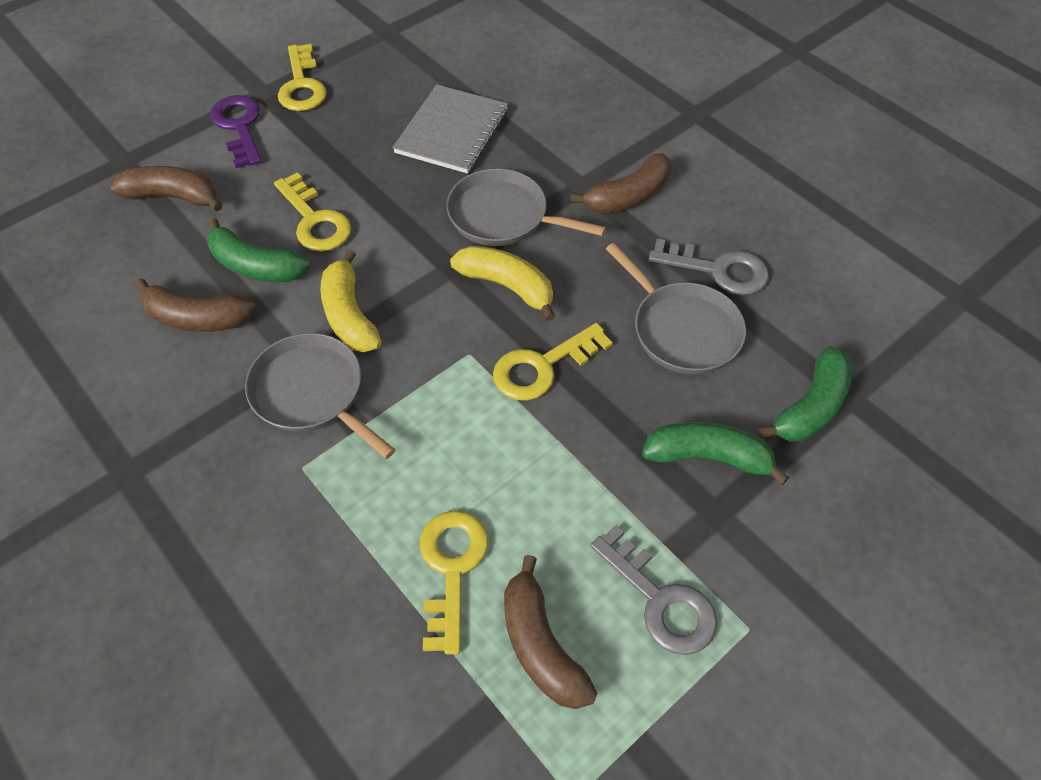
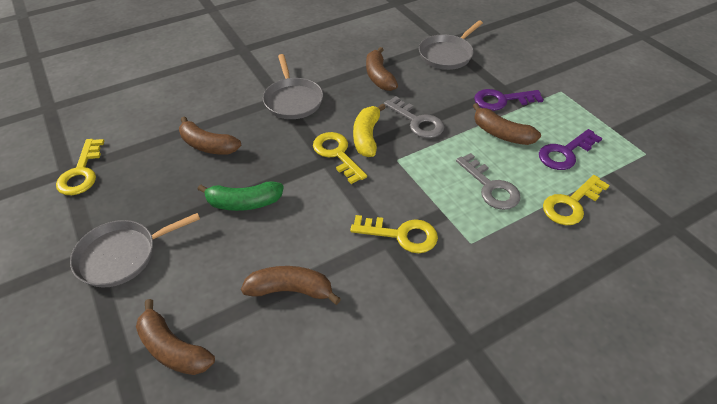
brown banana: 4 -> 5
green banana: 3 -> 1
grey notebook: 1 -> 0
purple key: 1 -> 2
yellow banana: 2 -> 1

